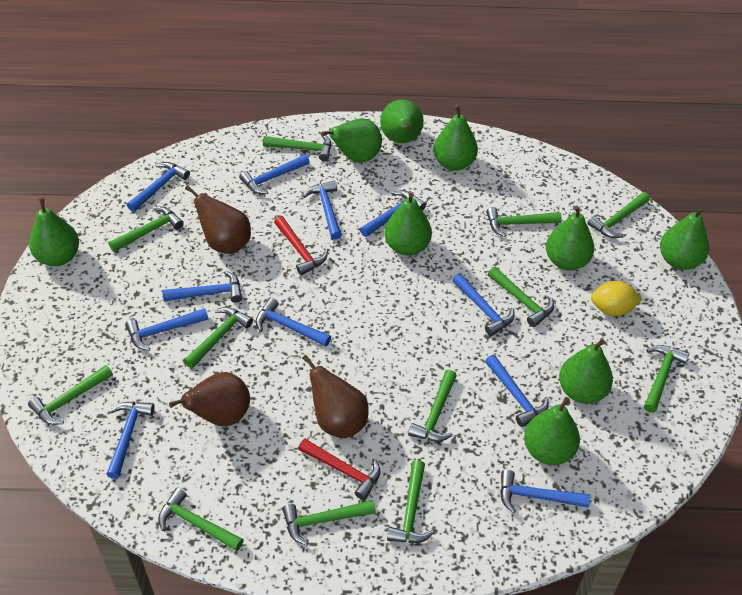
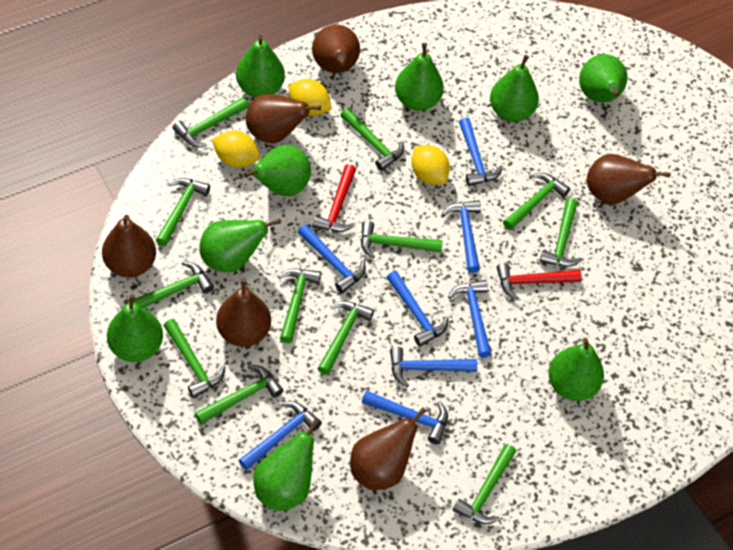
blue hammer: 11 -> 8
brown pear: 3 -> 6
yellow lemon: 1 -> 3

